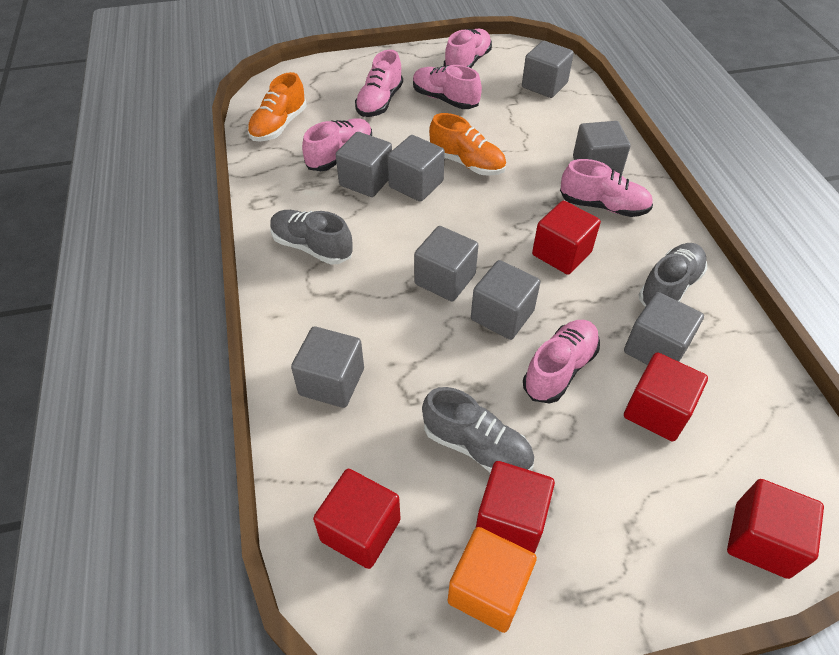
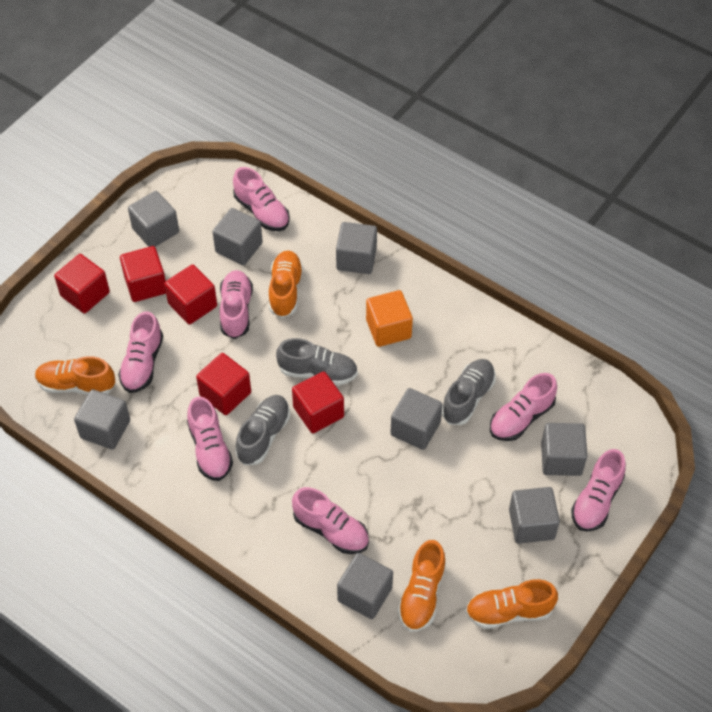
orange shoe: 2 -> 4
pink shoe: 6 -> 7

